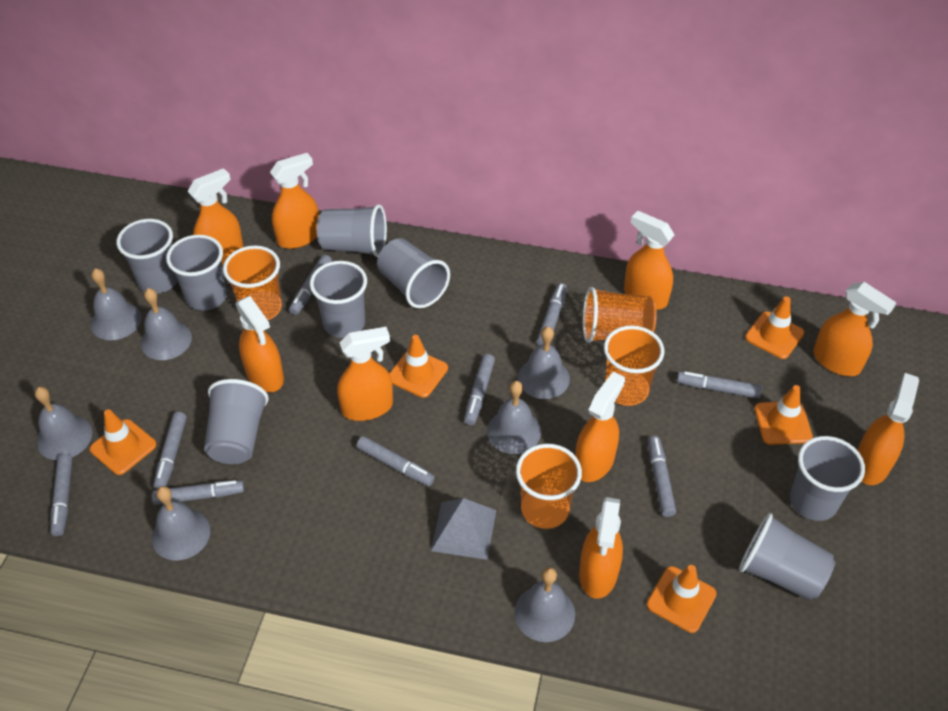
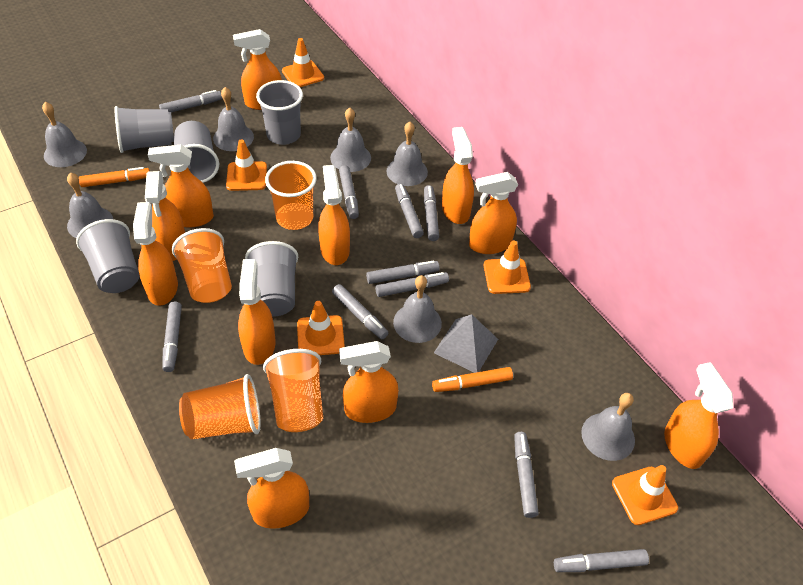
grey cup: 8 -> 5
grey marker: 9 -> 10
orange marker: 0 -> 2
orange spray bottle: 9 -> 11

